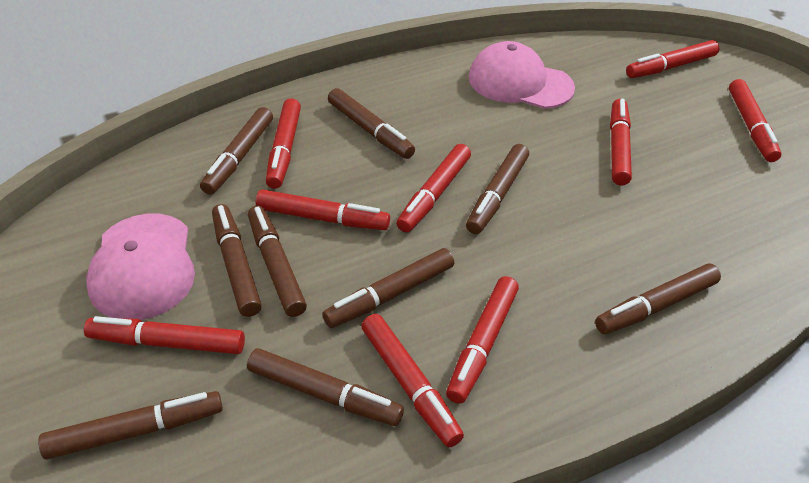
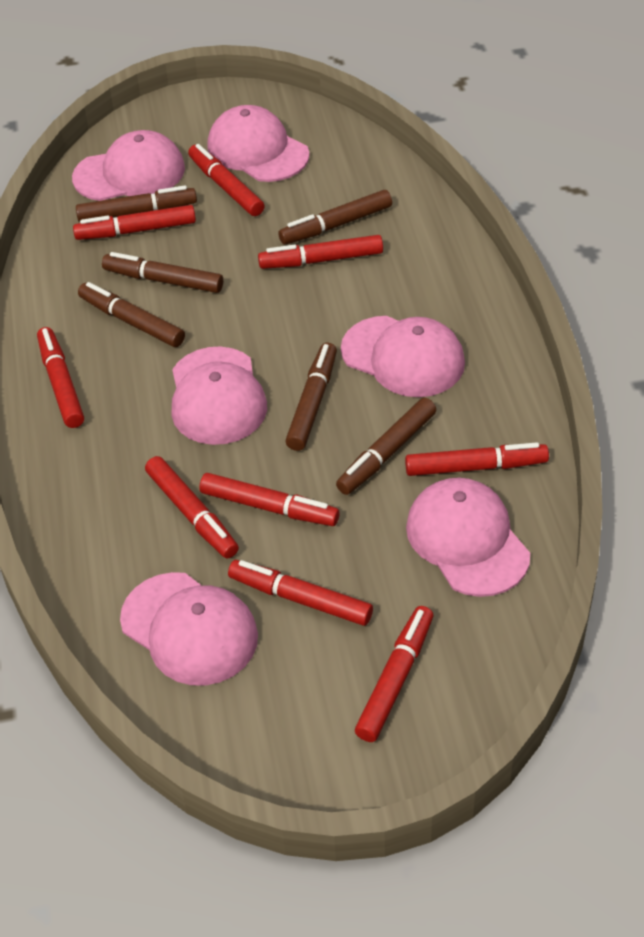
brown marker: 9 -> 6
pink cap: 2 -> 6

